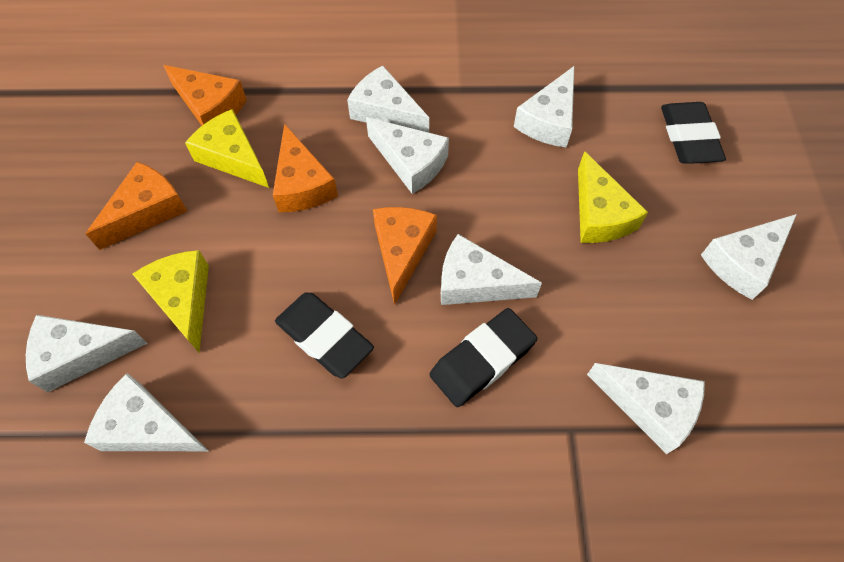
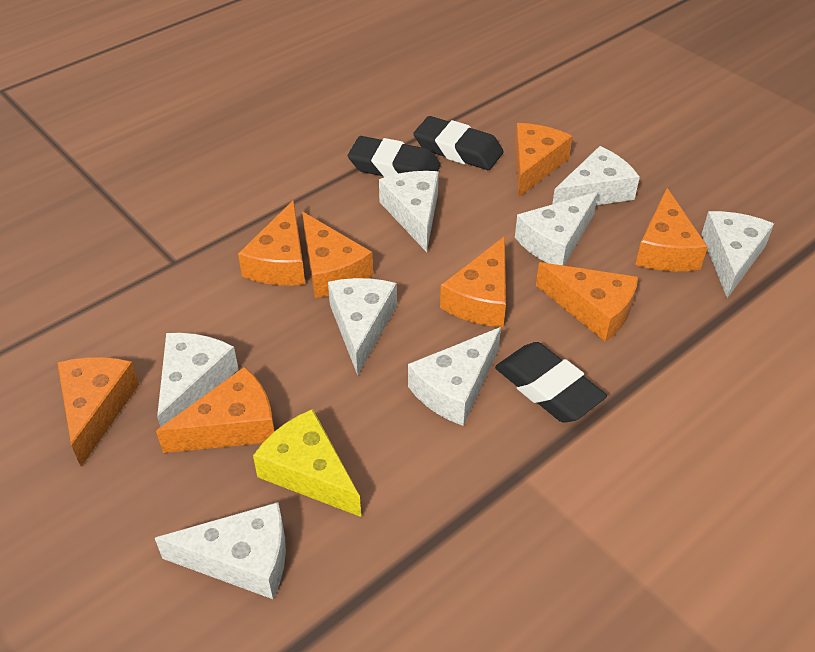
orange cheese: 4 -> 8
yellow cheese: 3 -> 1

